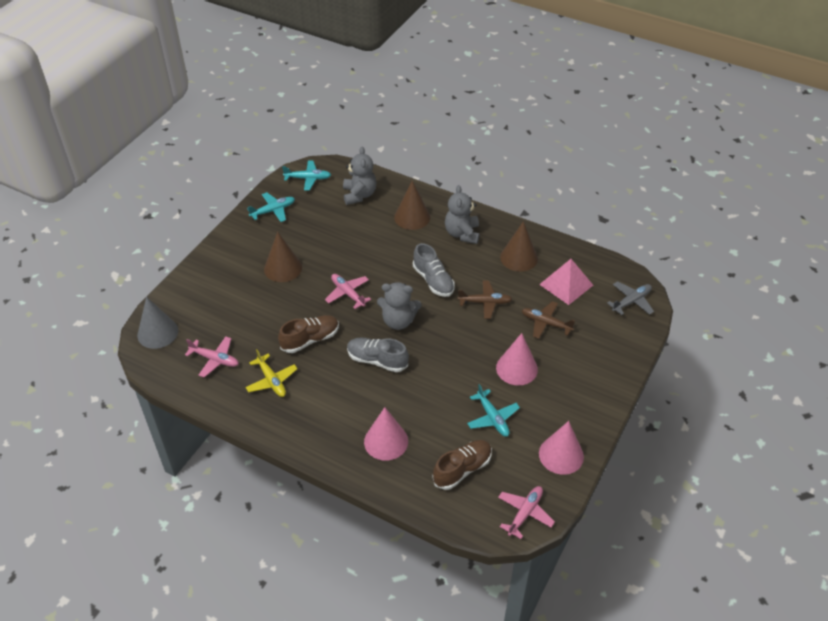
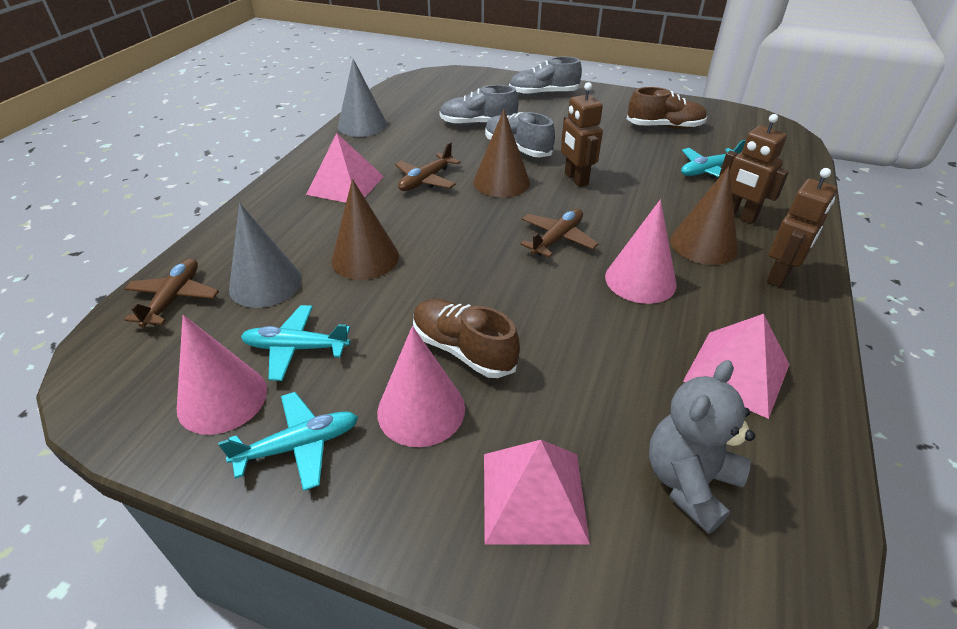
brown plane: 2 -> 3
brown robot: 0 -> 3
grey cone: 1 -> 2
grey plane: 1 -> 0
grey shoe: 2 -> 3
grey teddy bear: 3 -> 1
pink plane: 3 -> 0
pink pyramid: 1 -> 3
yellow plane: 1 -> 0

